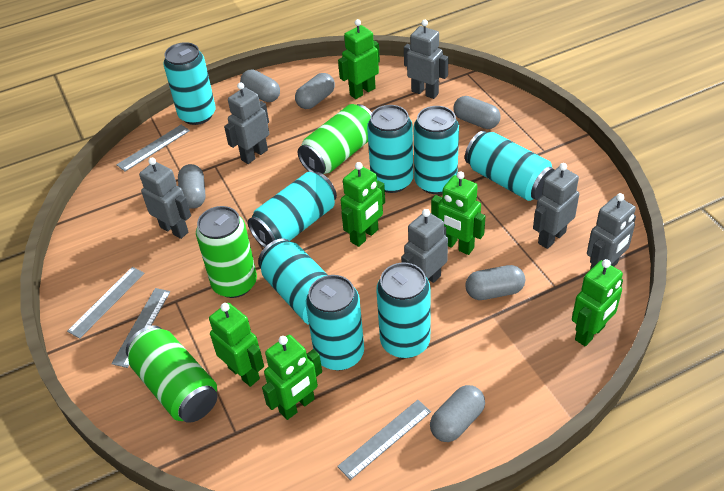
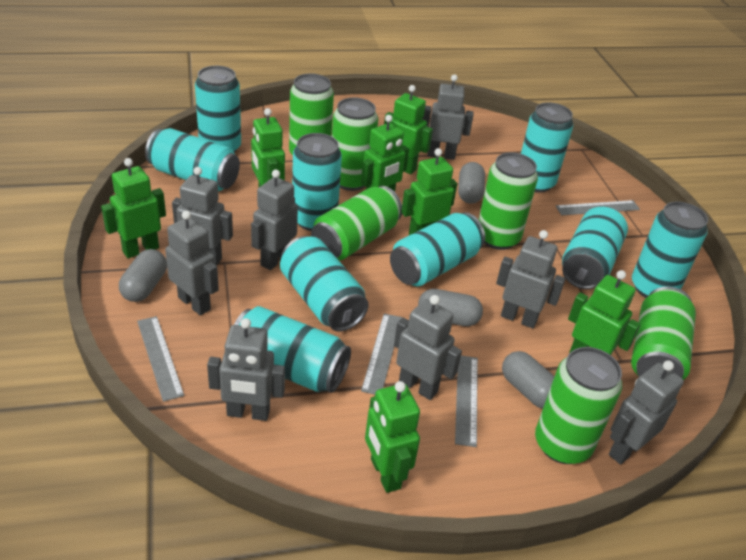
green can: 3 -> 6
green robot: 6 -> 7
grey capsule: 6 -> 4
grey robot: 6 -> 8
turquoise can: 8 -> 9

